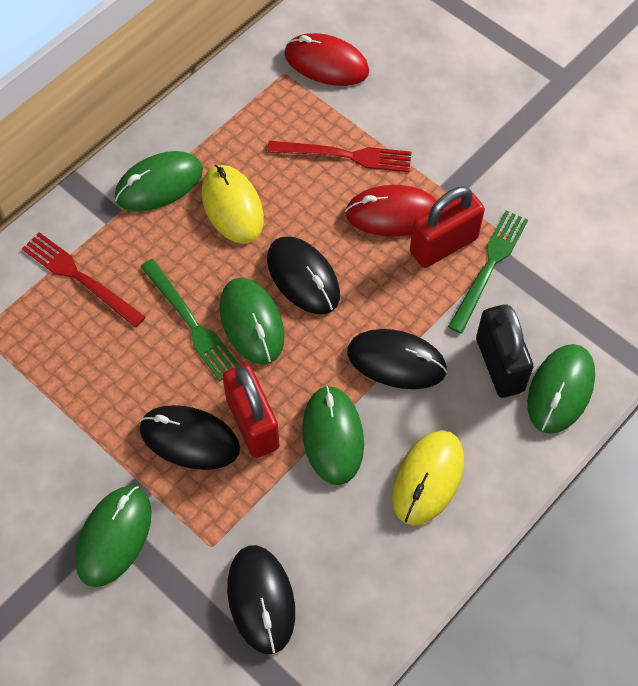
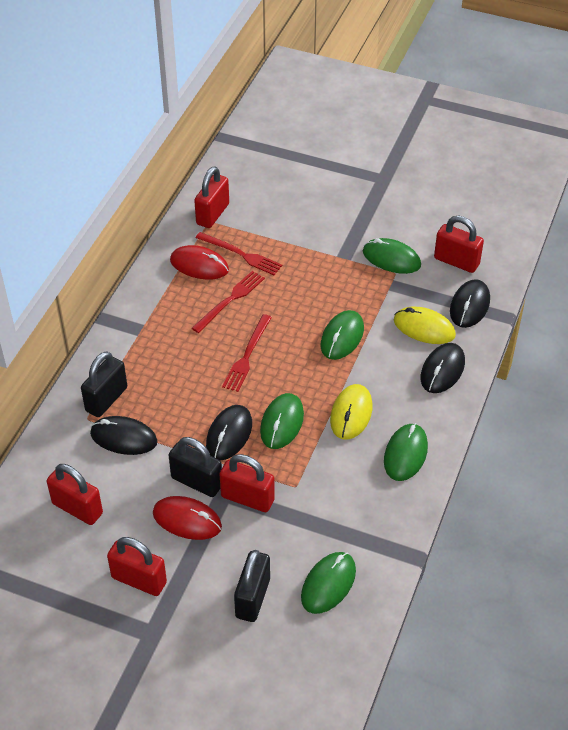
black padlock: 1 -> 3
green fork: 2 -> 0
red fork: 2 -> 3
red padlock: 2 -> 5

